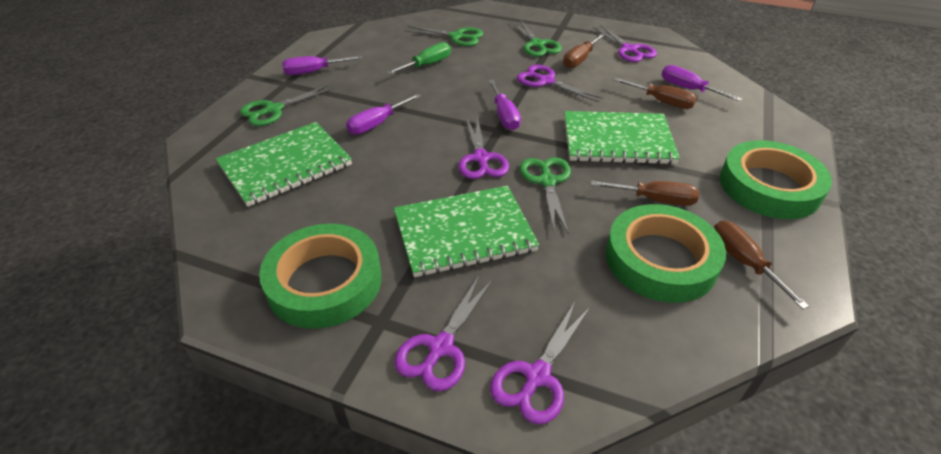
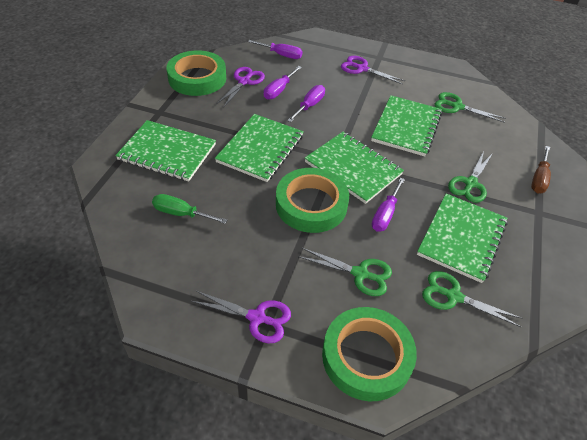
brown screwdriver: 4 -> 1
green notebook: 3 -> 5
purple scissors: 5 -> 3

